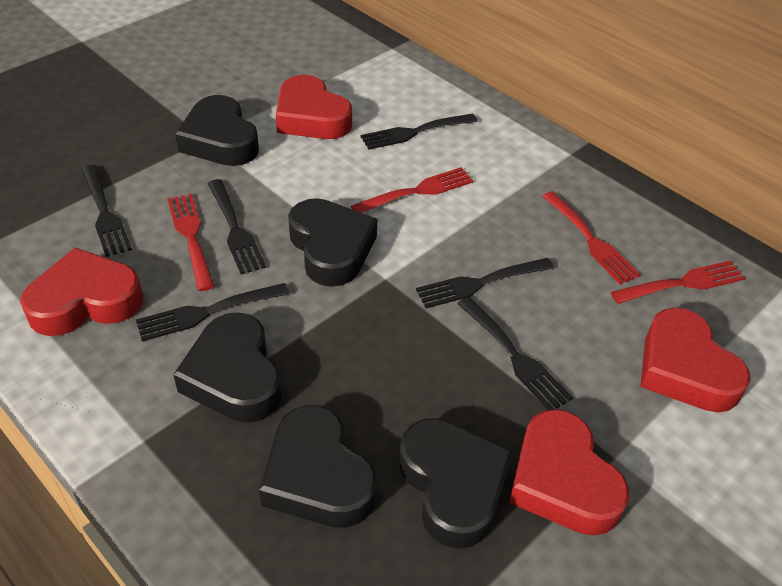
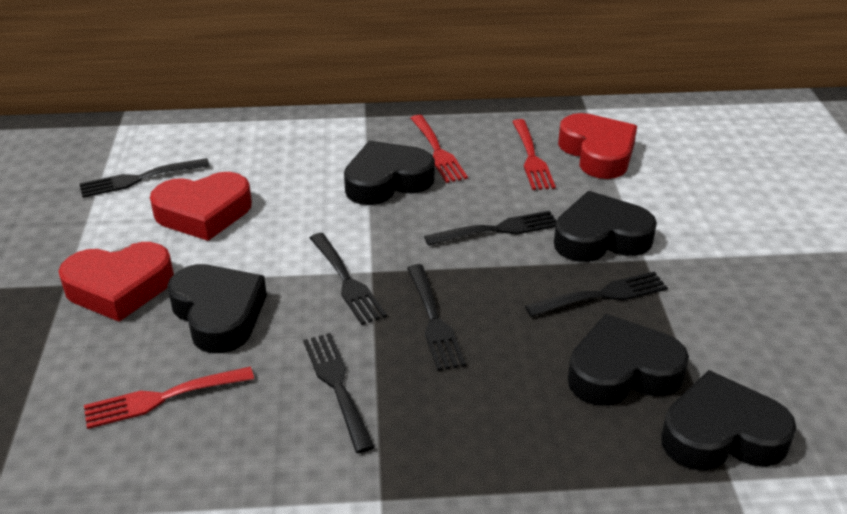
red fork: 4 -> 3
red heart: 4 -> 3

